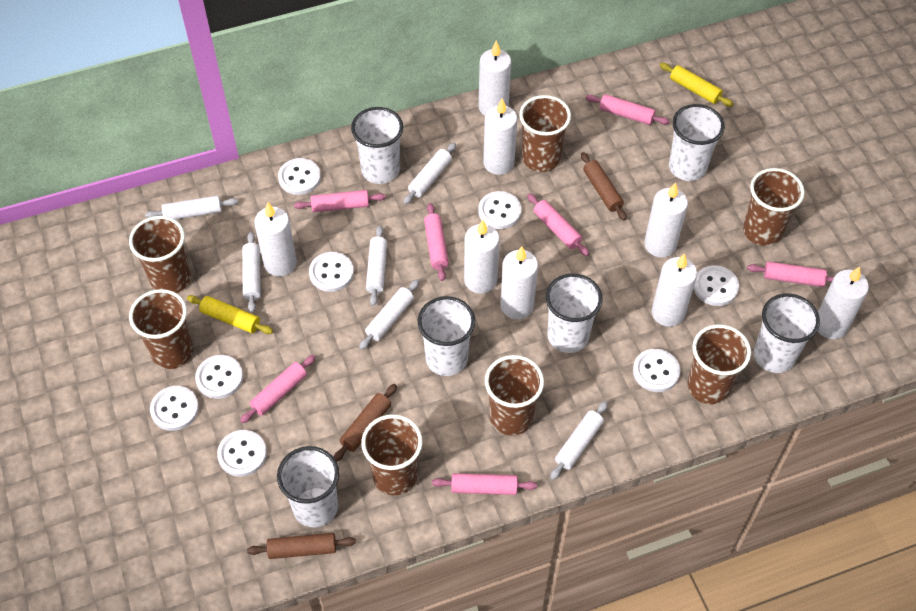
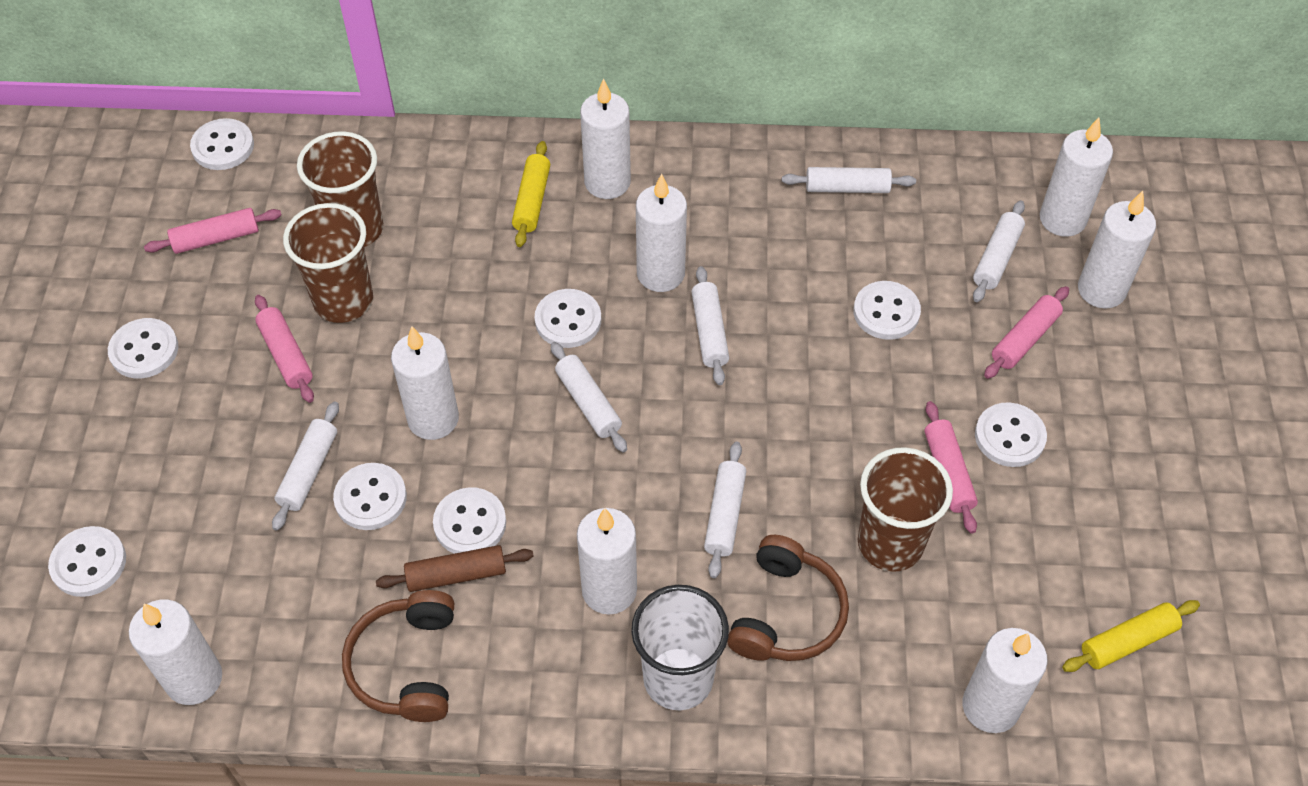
brown cup: 7 -> 3
brown headphones: 0 -> 2
brown rolling pin: 3 -> 1
pink rolling pin: 7 -> 4
white cup: 6 -> 1

